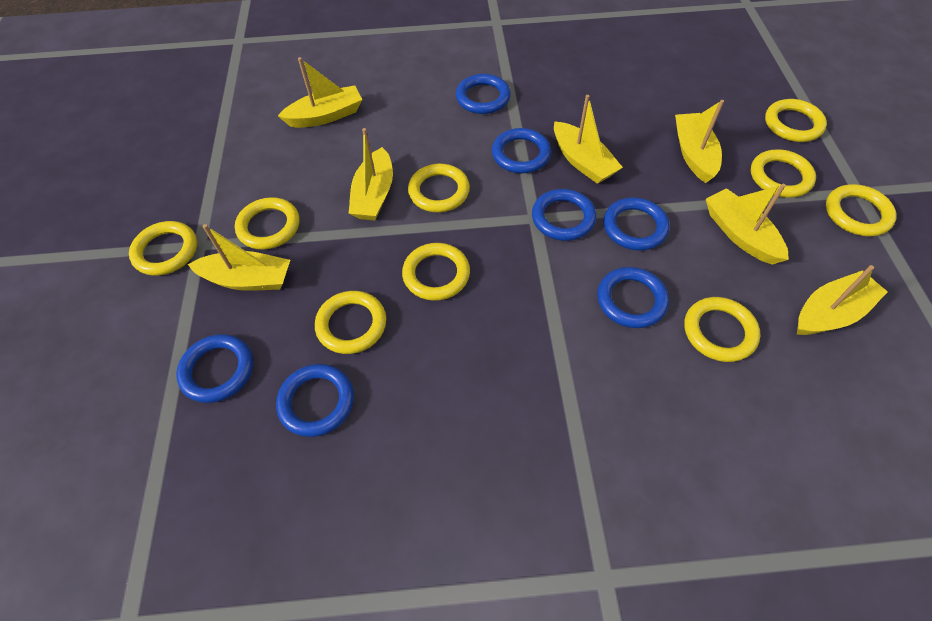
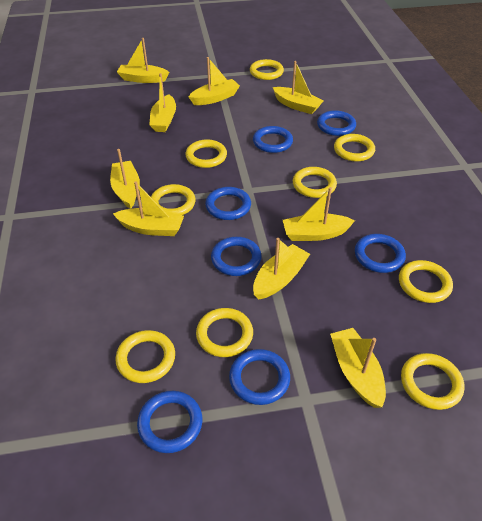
yellow boat: 7 -> 9

